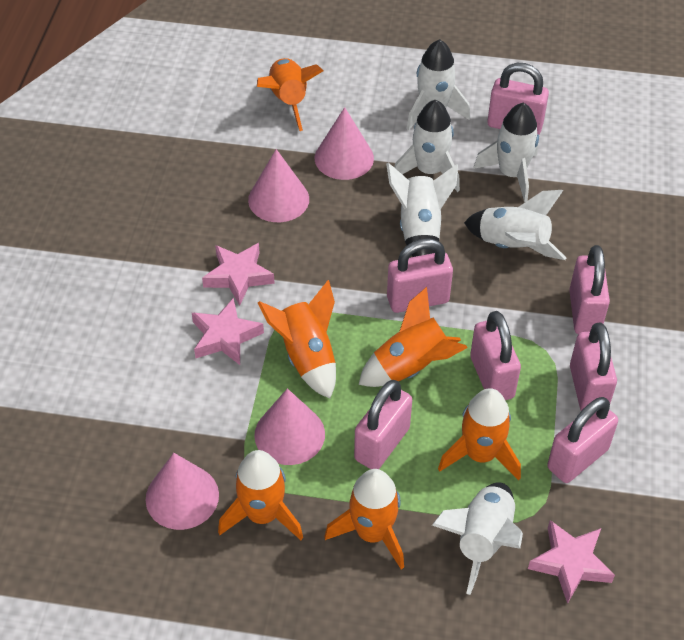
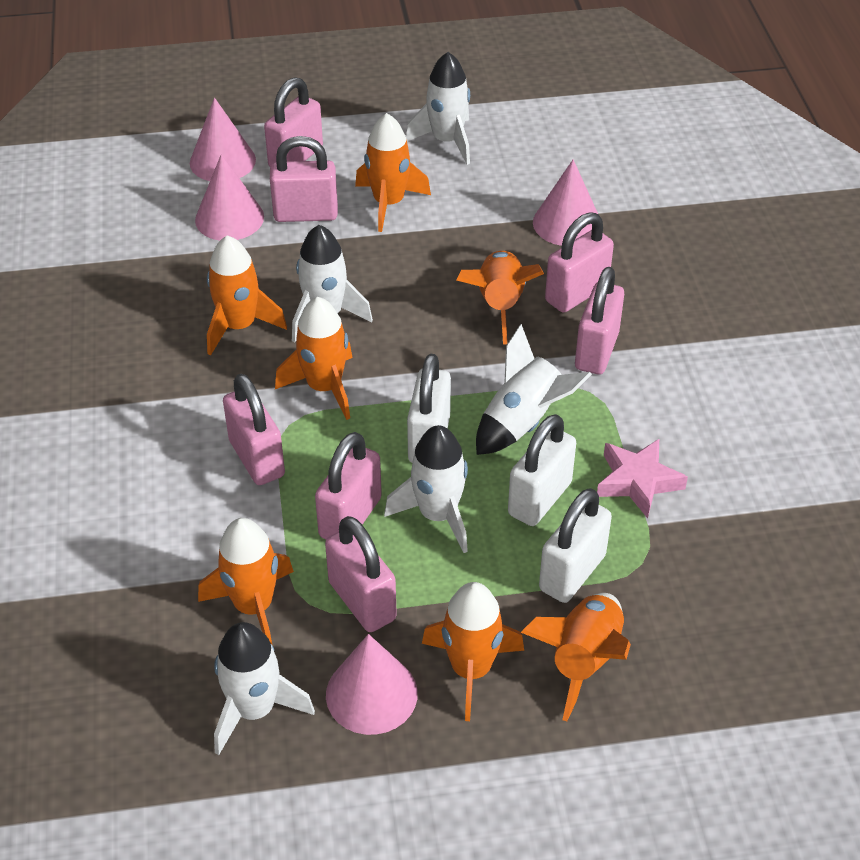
orange rocket: 6 -> 7
pink star: 3 -> 1
white padlock: 0 -> 3
white rocket: 6 -> 5

